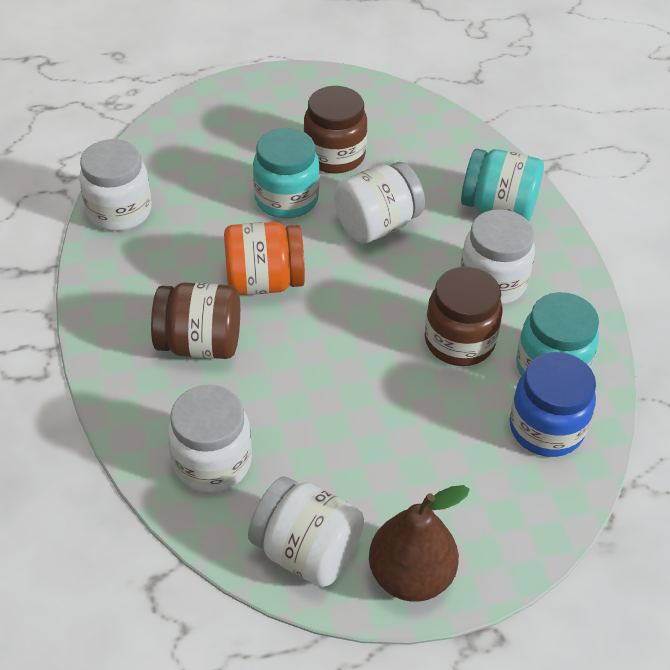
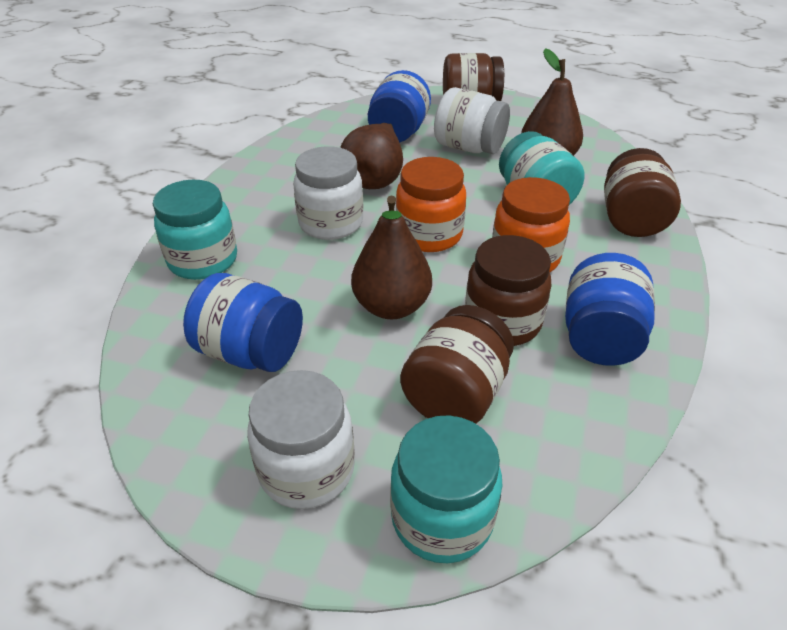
blue jar: 1 -> 3
brown jar: 3 -> 4
brown pear: 1 -> 3
orange jar: 1 -> 2
white jar: 5 -> 3

